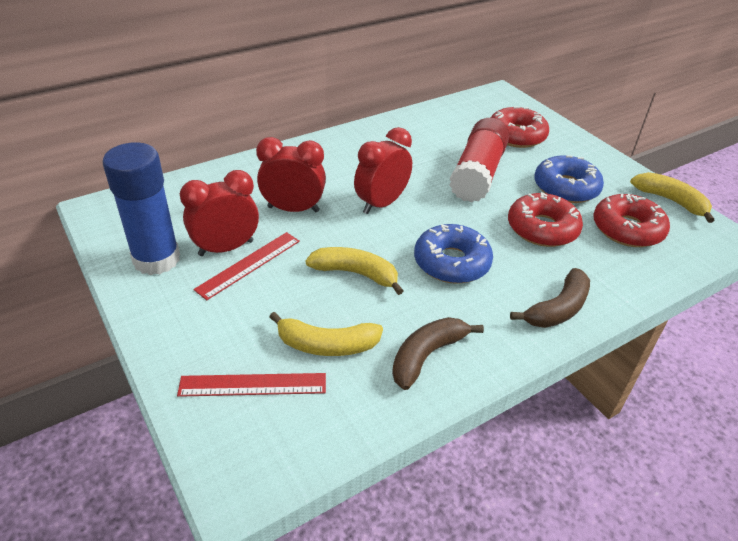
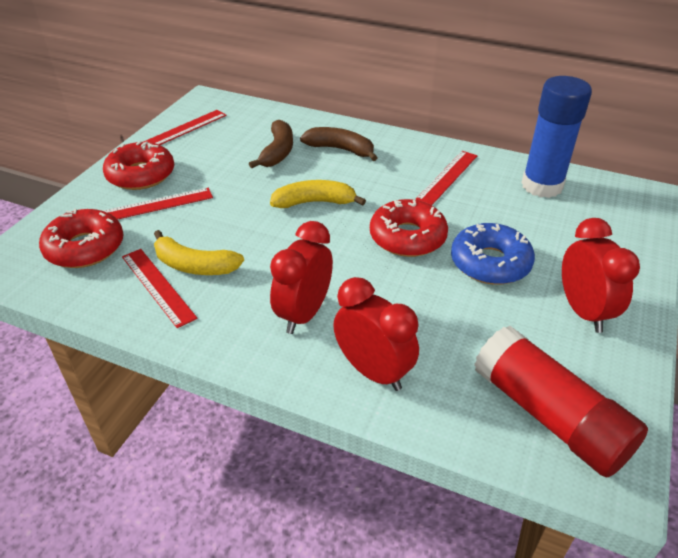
blue donut: 2 -> 1
red ruler: 2 -> 4
yellow banana: 3 -> 2

